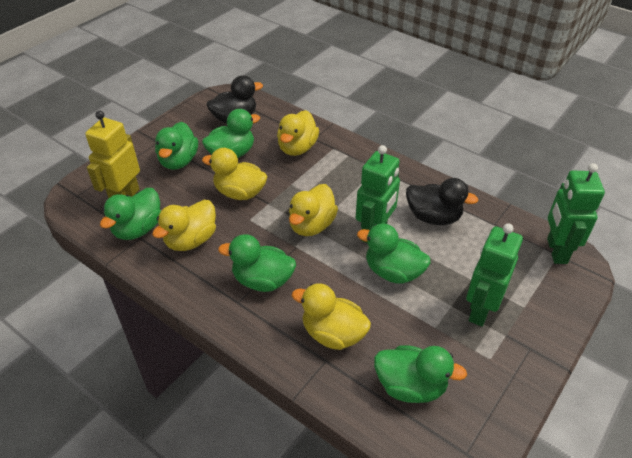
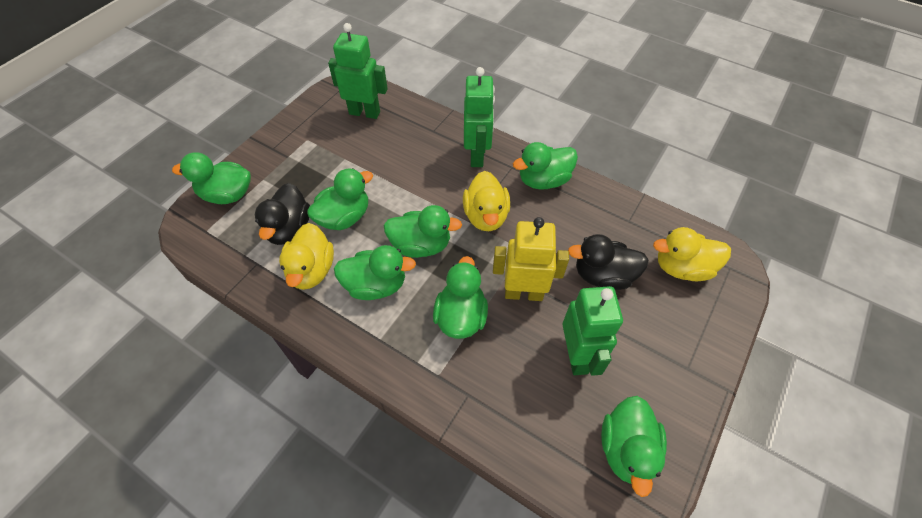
green duck: 6 -> 7
yellow duck: 5 -> 3

